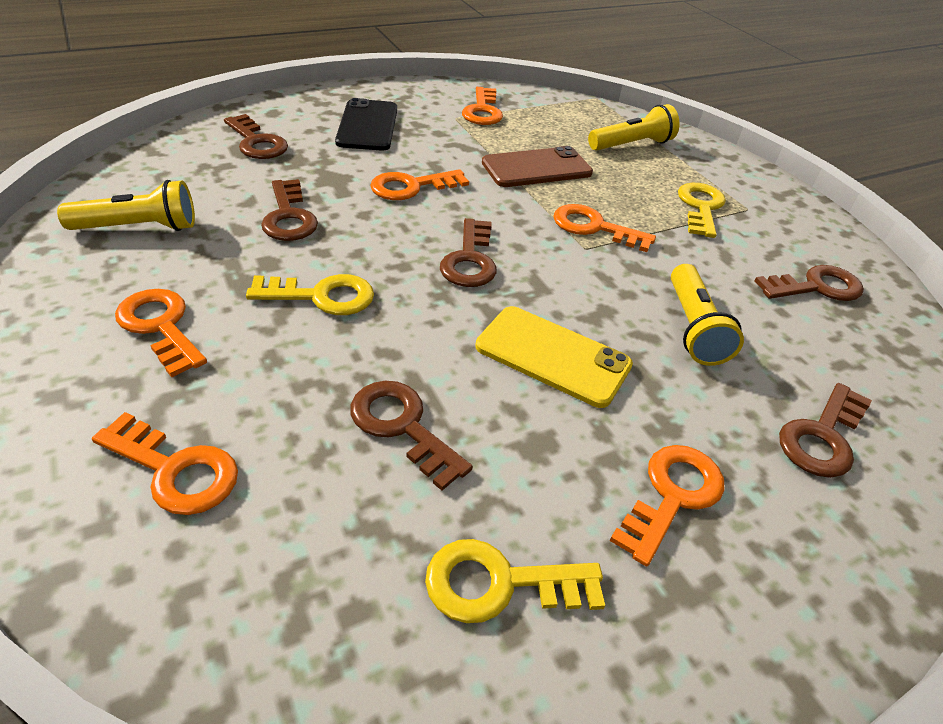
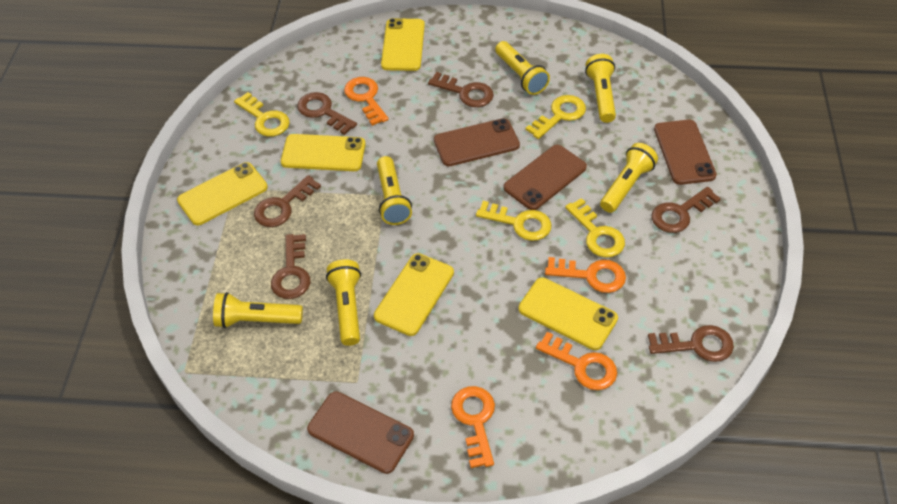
black phone: 1 -> 0
brown phone: 1 -> 4
orange key: 6 -> 4
yellow flashlight: 3 -> 6
yellow key: 3 -> 4
yellow phone: 1 -> 5

